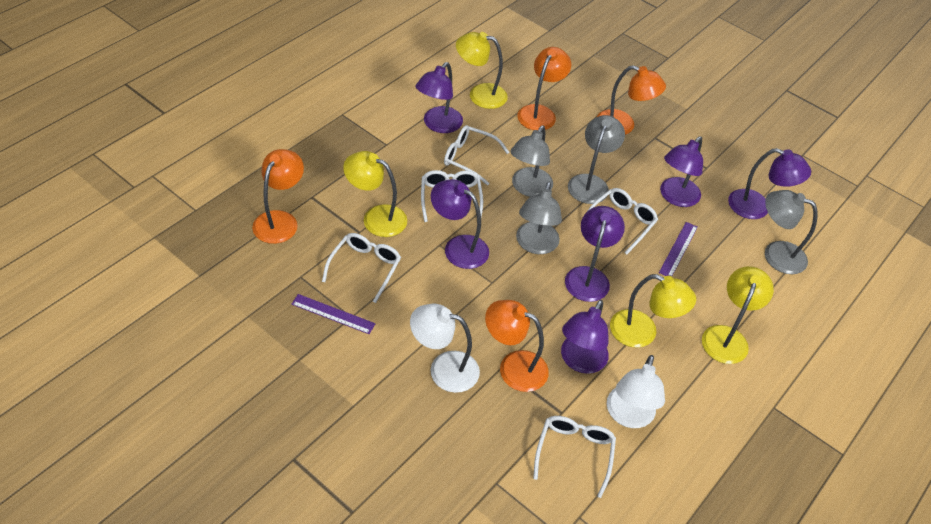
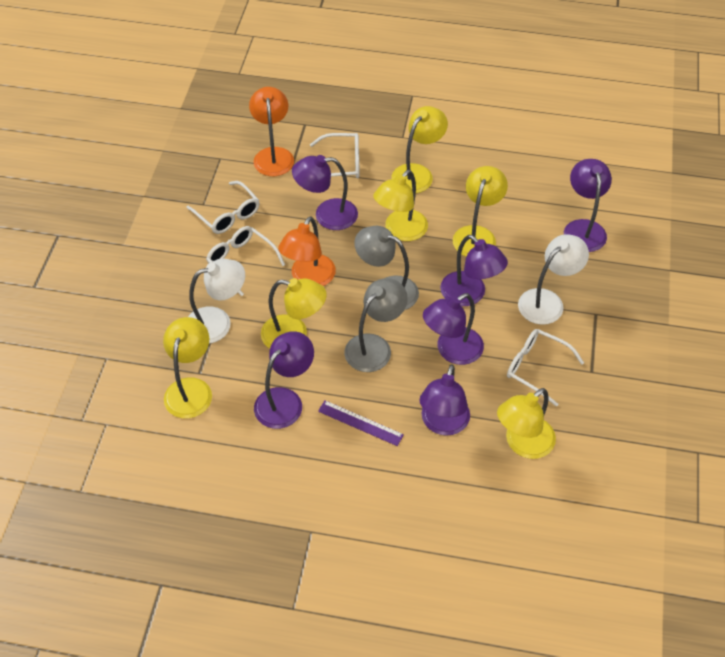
grey lamp: 4 -> 2
orange lamp: 4 -> 2
purple ruler: 2 -> 1
white glasses: 5 -> 4
yellow lamp: 4 -> 6

